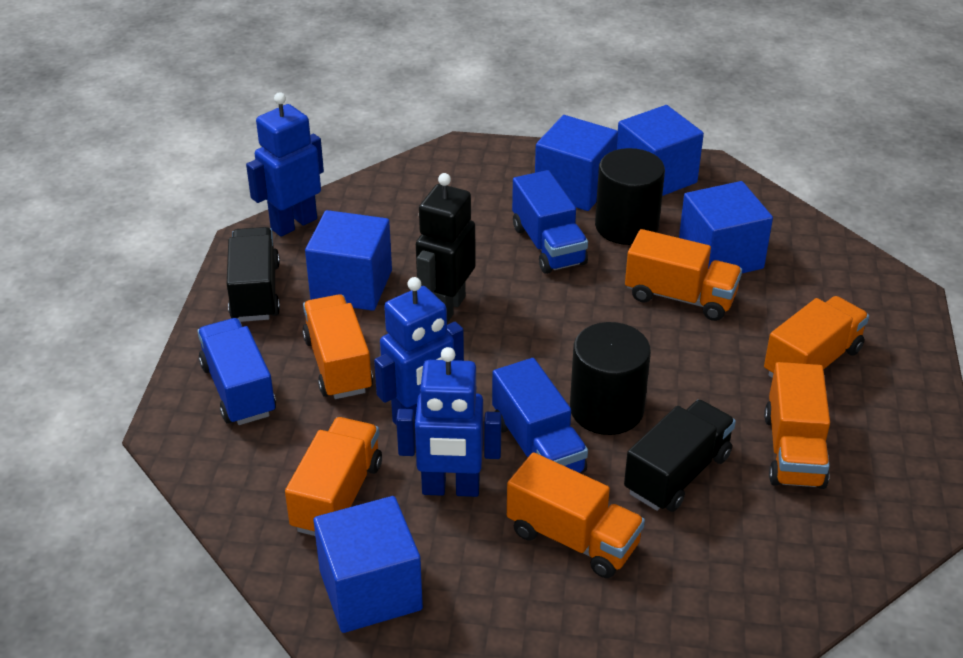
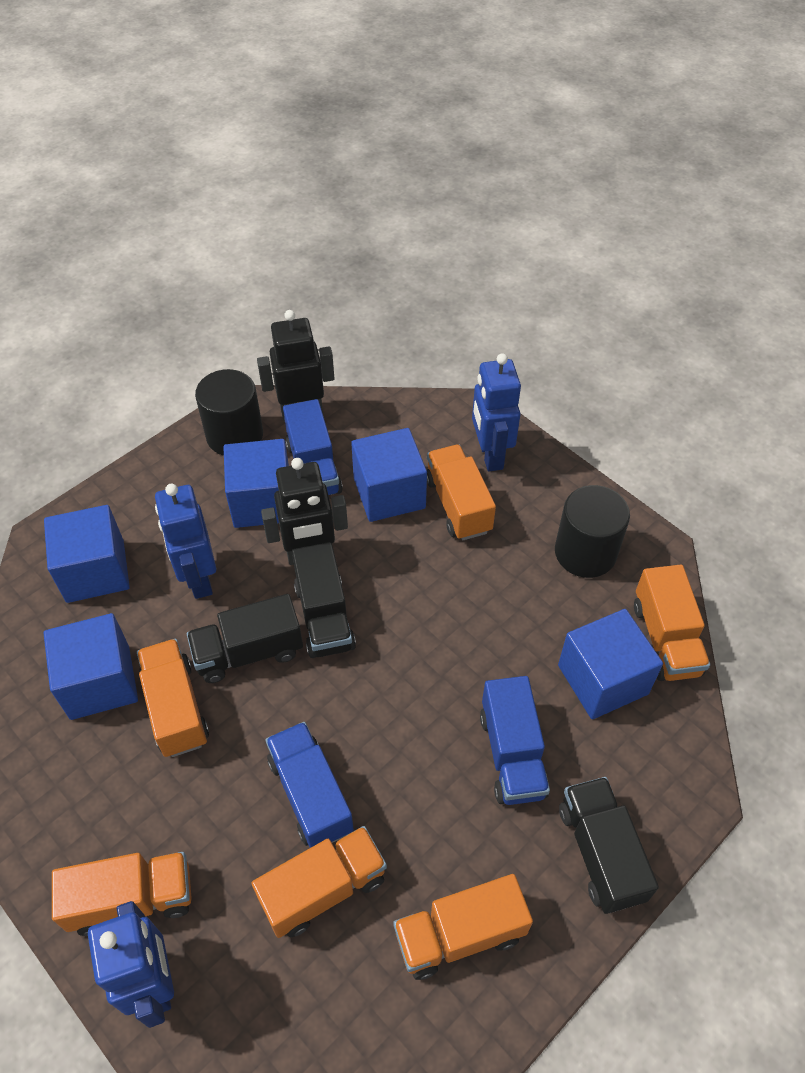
black robot: 1 -> 2
black truck: 2 -> 3

